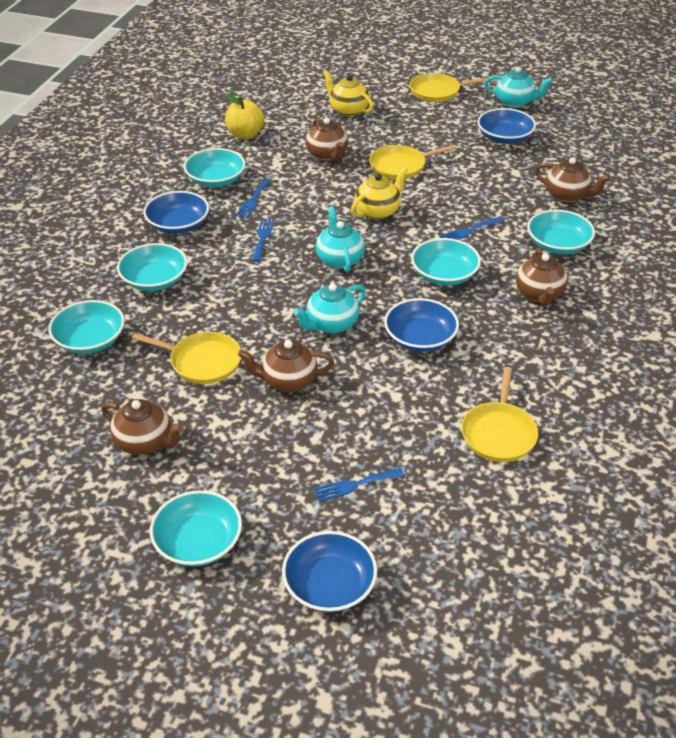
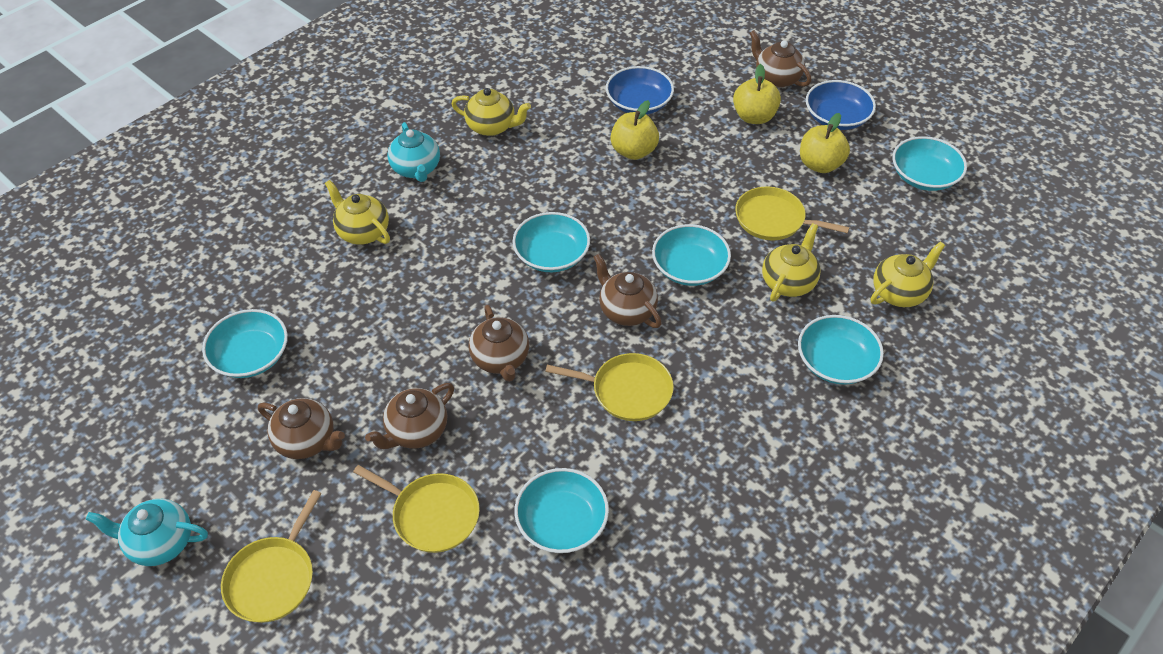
blue bowl: 4 -> 2
blue fork: 4 -> 0
turquoise teapot: 3 -> 2
yellow apple: 1 -> 3
yellow teapot: 2 -> 4

